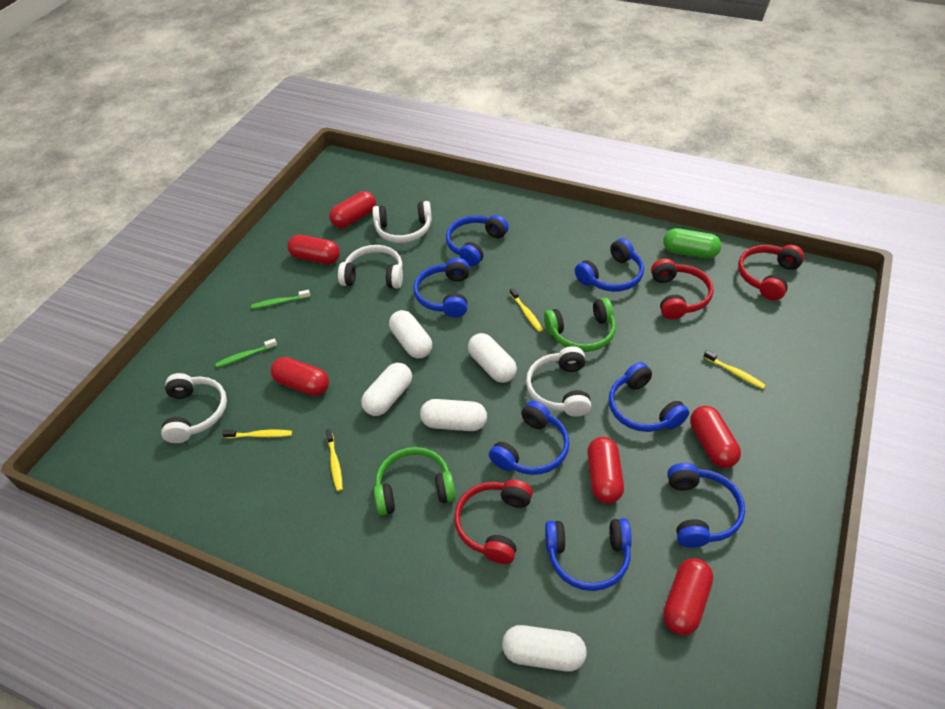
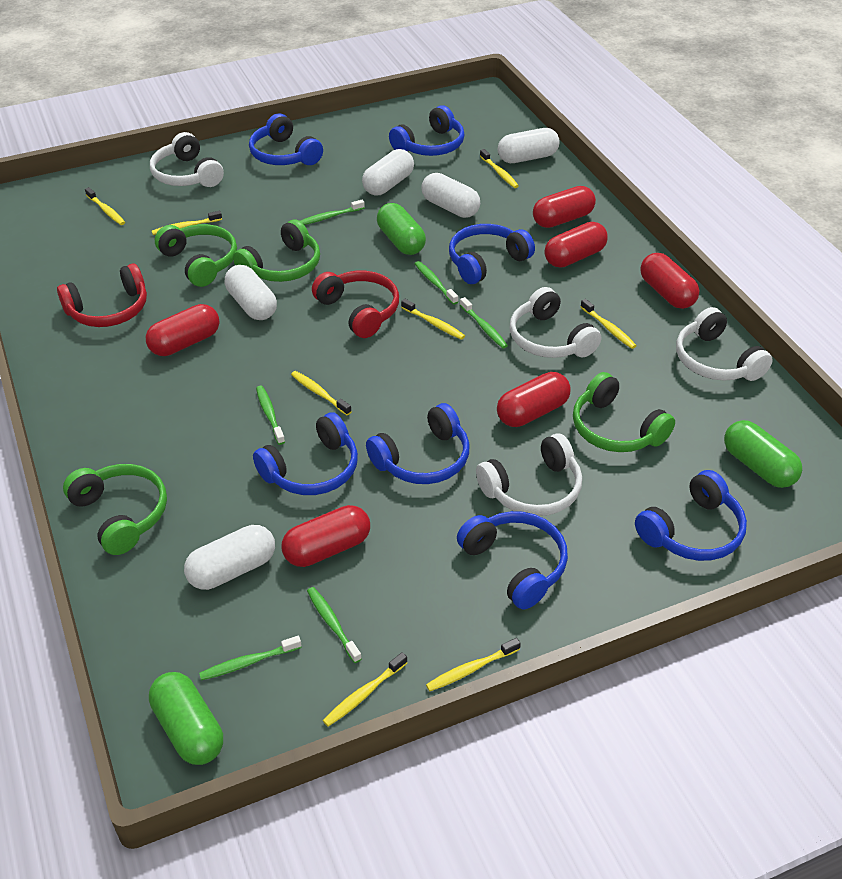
green capsule: 1 -> 3
green headphones: 2 -> 4
green toothbrush: 2 -> 6
red headphones: 3 -> 2
yellow toothbrush: 4 -> 8

